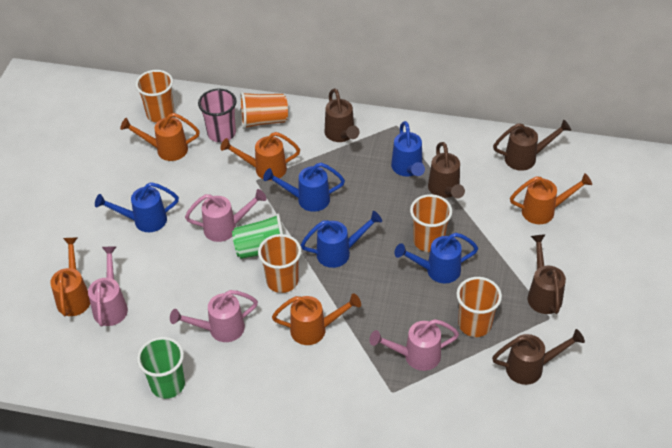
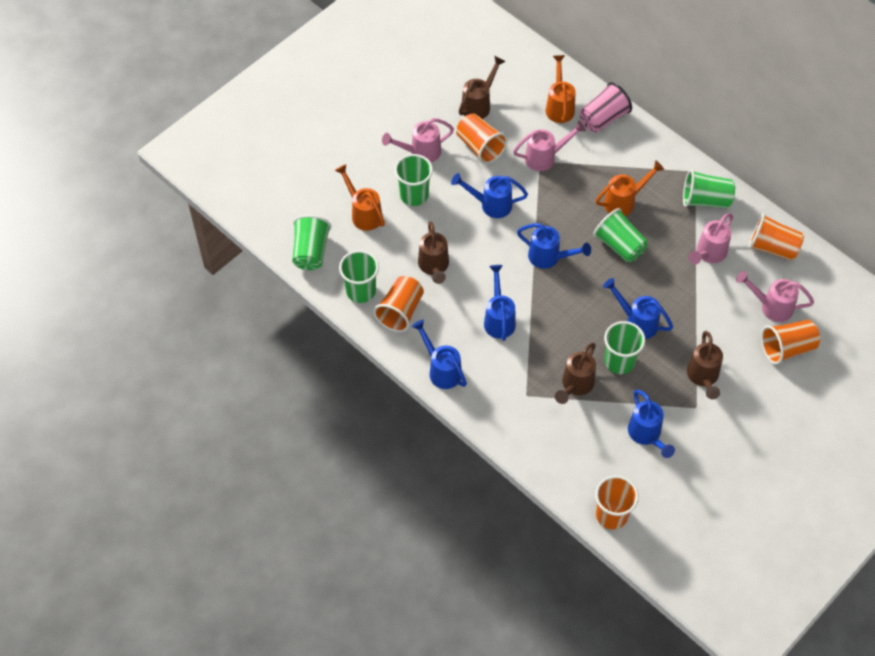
blue watering can: 5 -> 6
brown watering can: 5 -> 4
green cup: 2 -> 6
orange watering can: 5 -> 3

